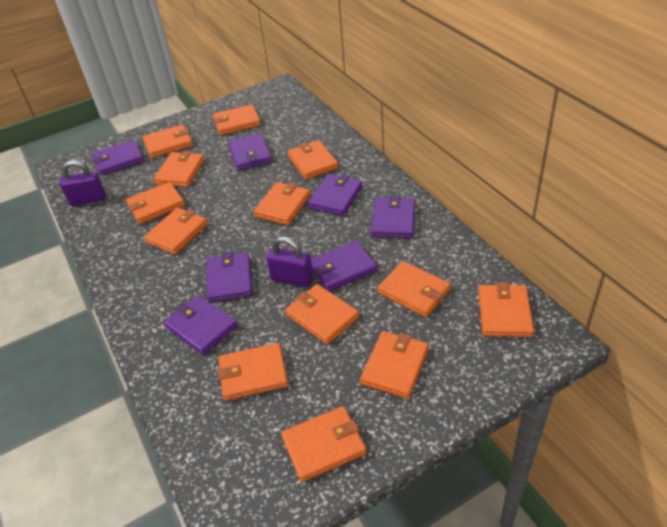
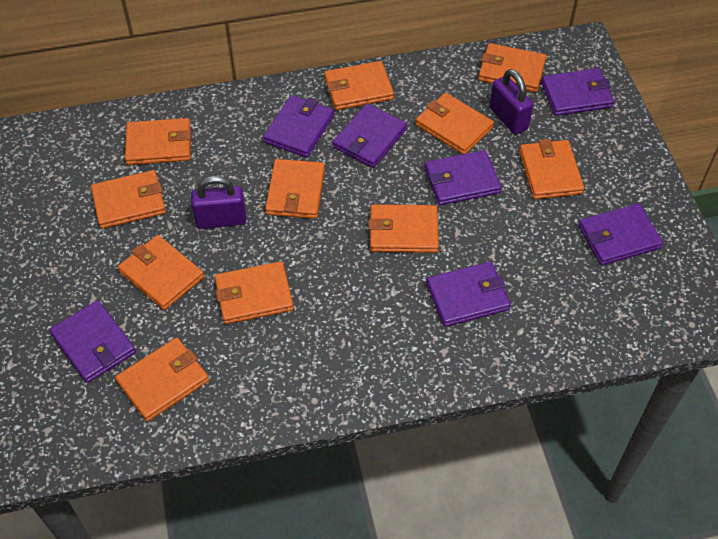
orange wallet: 13 -> 11

